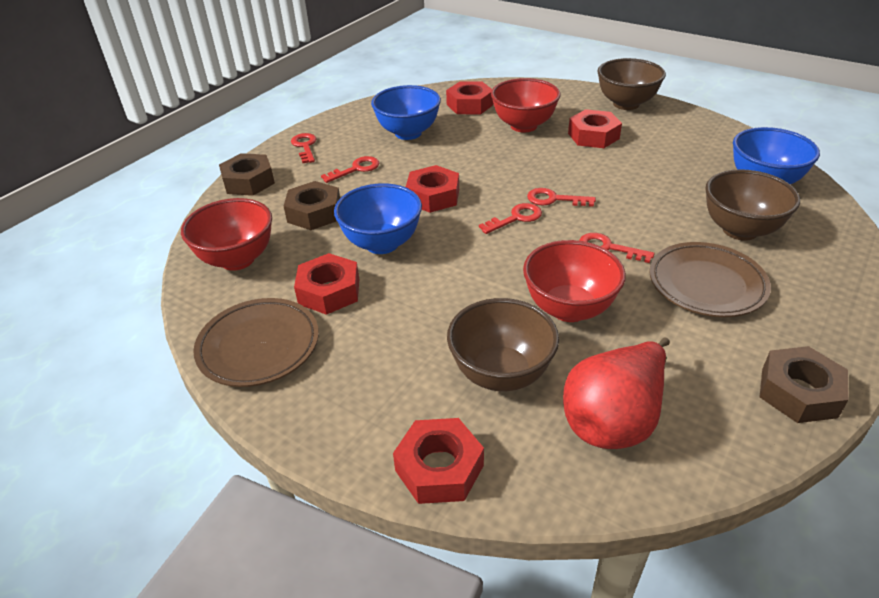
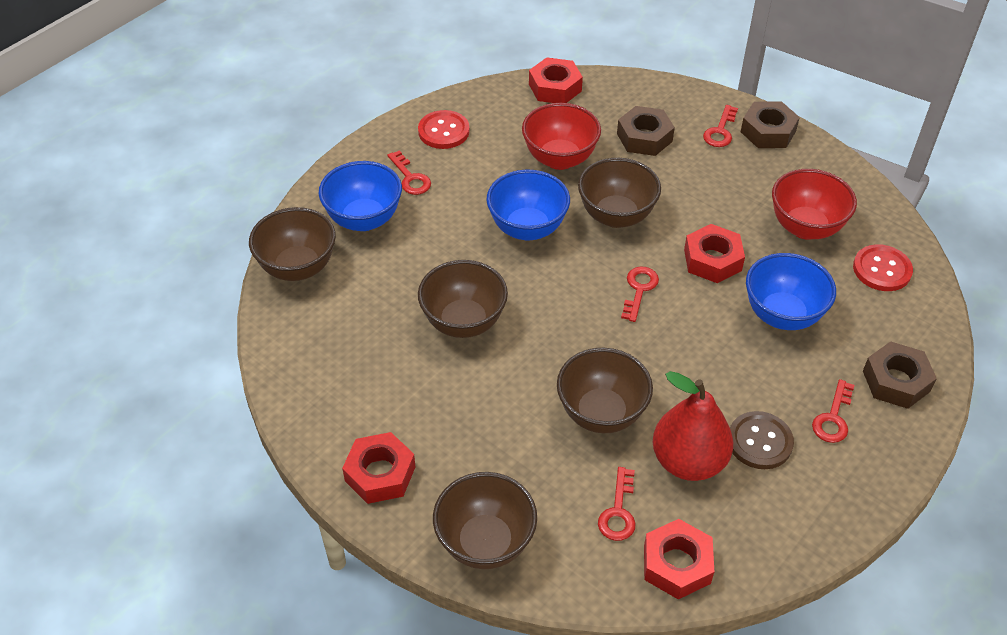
brown bowl: 3 -> 5
brown button: 0 -> 1
brown plate: 2 -> 0
red bowl: 3 -> 2
red button: 0 -> 2
red nut: 5 -> 4

